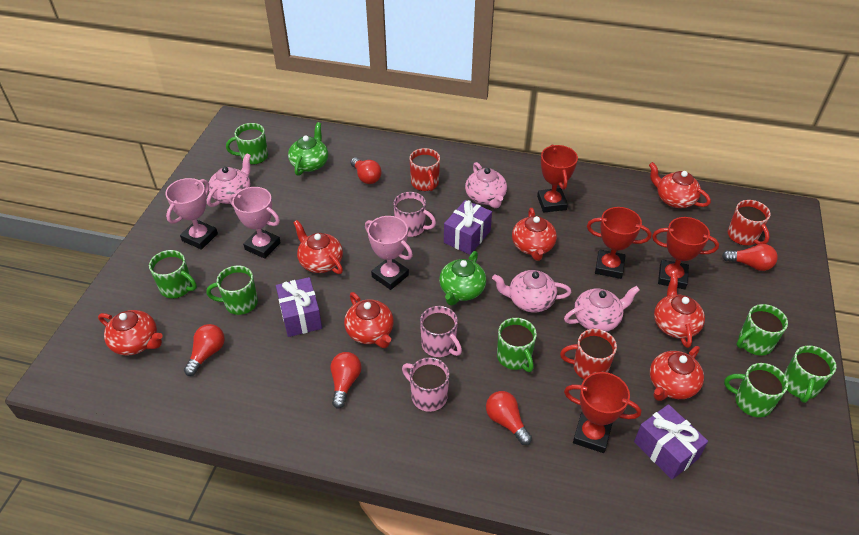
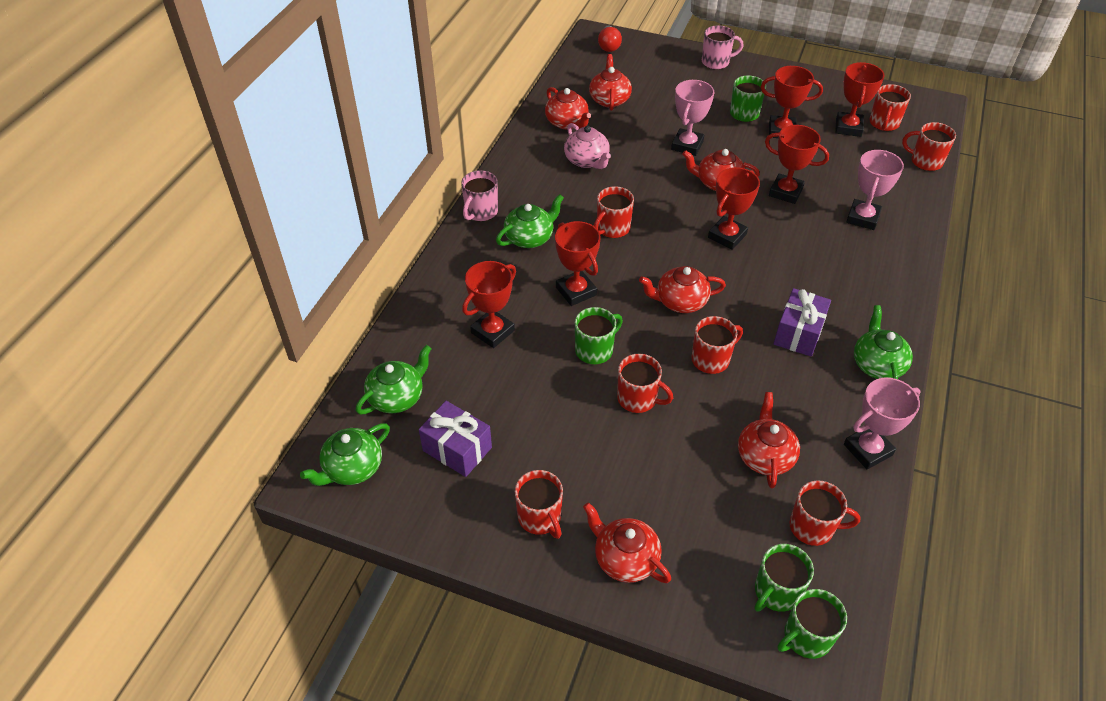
green mug: 7 -> 4
green teapot: 2 -> 4
pink mug: 3 -> 2
pink teapot: 4 -> 1
purple gift: 3 -> 2
red light bulb: 5 -> 1
red mug: 3 -> 7
red teapot: 7 -> 6
red trophy: 4 -> 6

